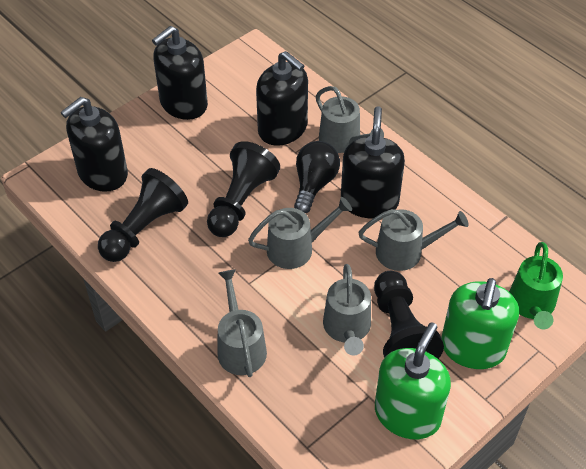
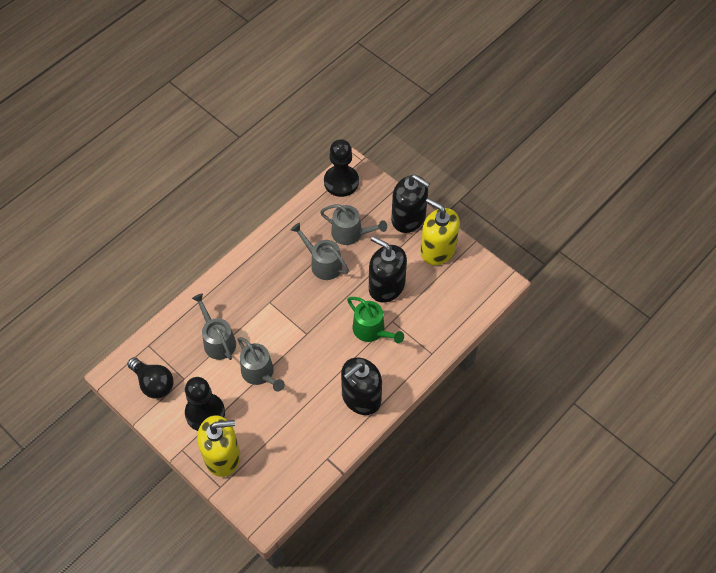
black pawn: 3 -> 2
black soap dispenser: 4 -> 3
green soap dispenser: 2 -> 0
grey watering can: 5 -> 4
yellow soap dispenser: 0 -> 2

